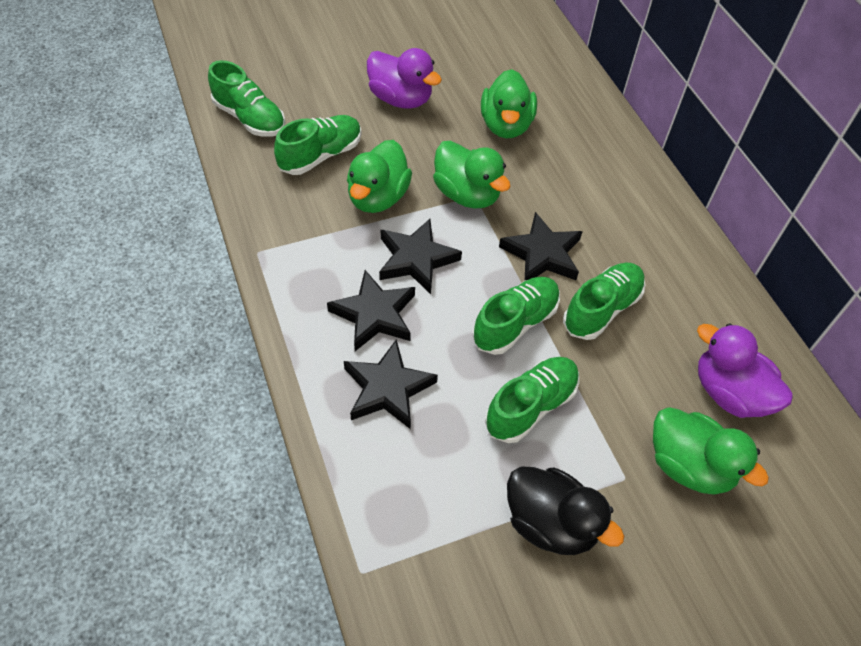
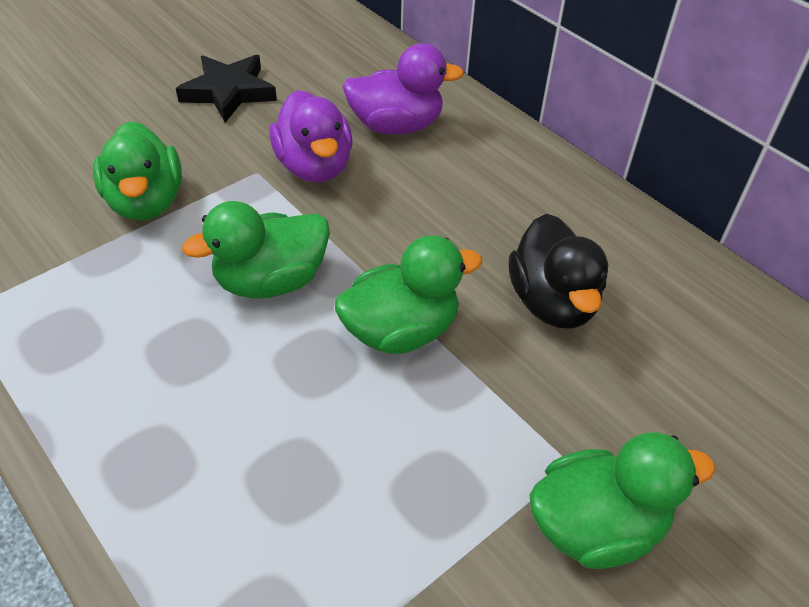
black star: 4 -> 1
green shoe: 5 -> 0

